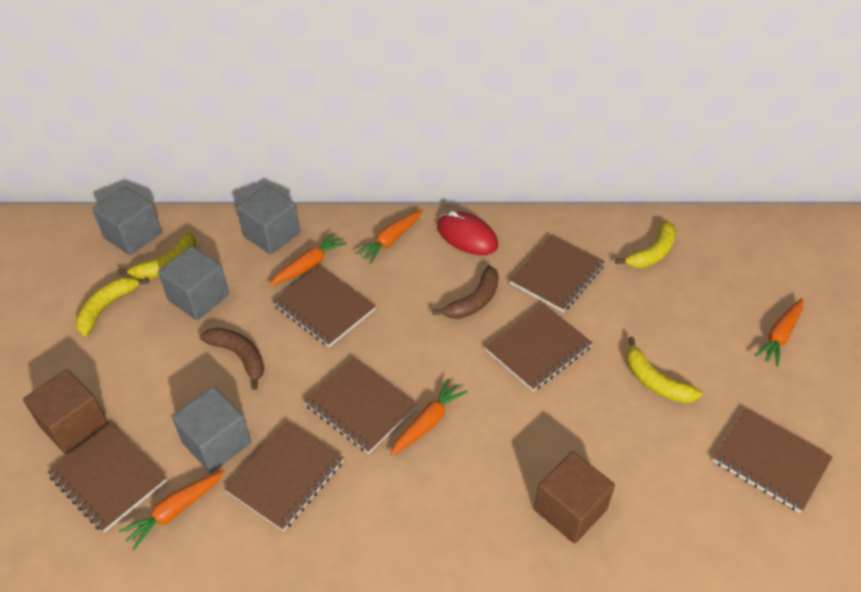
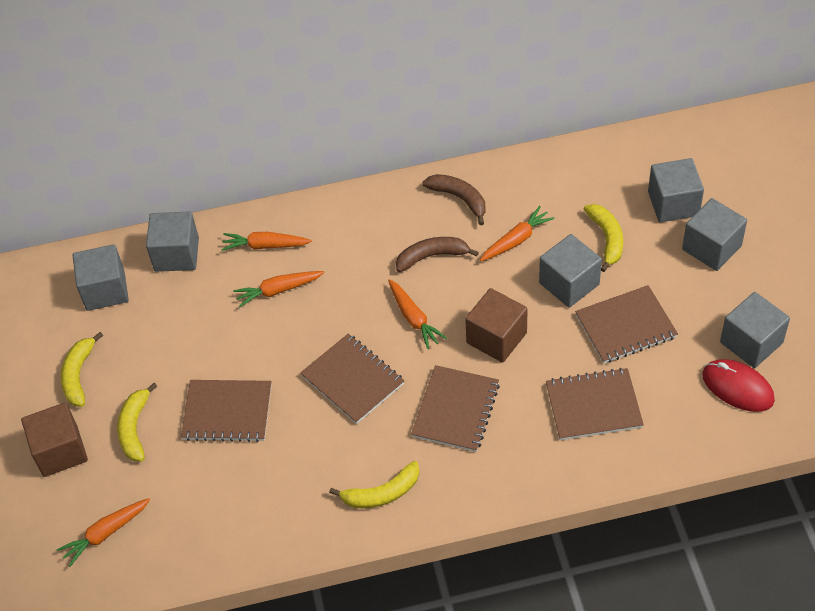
brown notebook: 7 -> 5
grey cube: 4 -> 6

